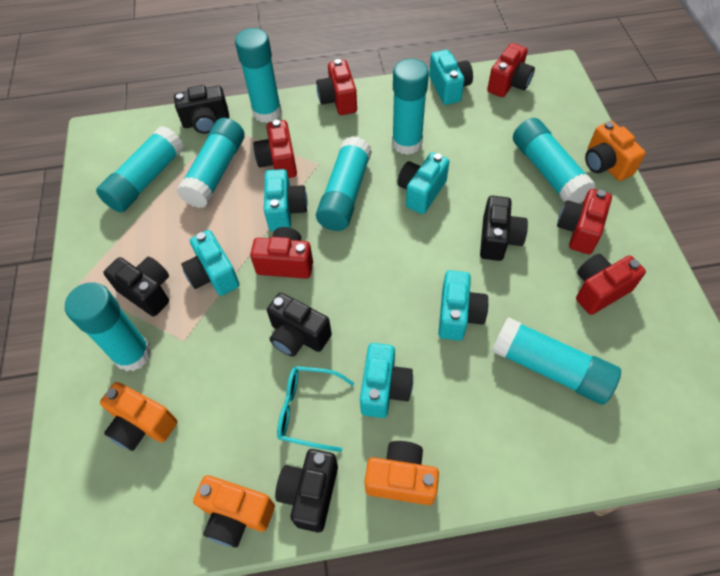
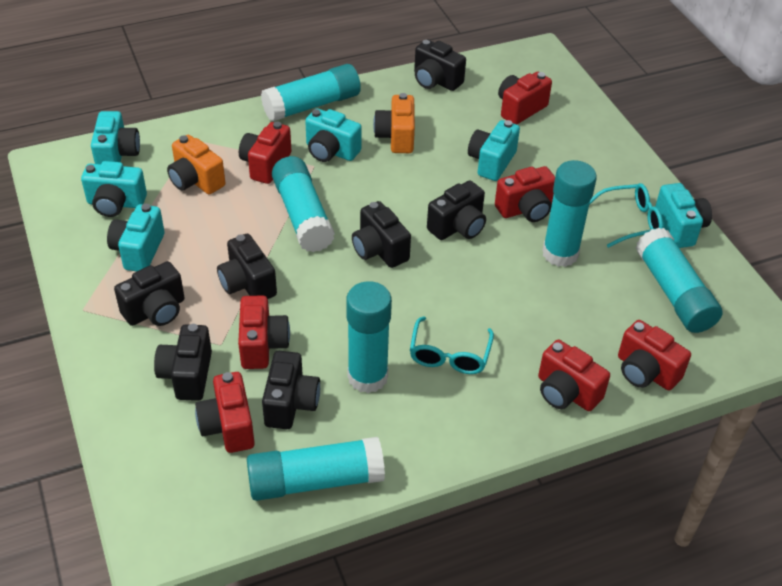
black camera: 5 -> 7
orange camera: 4 -> 2
red camera: 6 -> 7
turquoise glasses: 1 -> 2
turquoise glue stick: 8 -> 6

